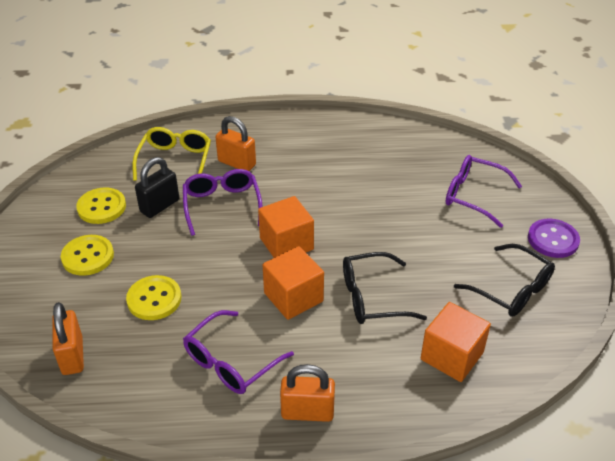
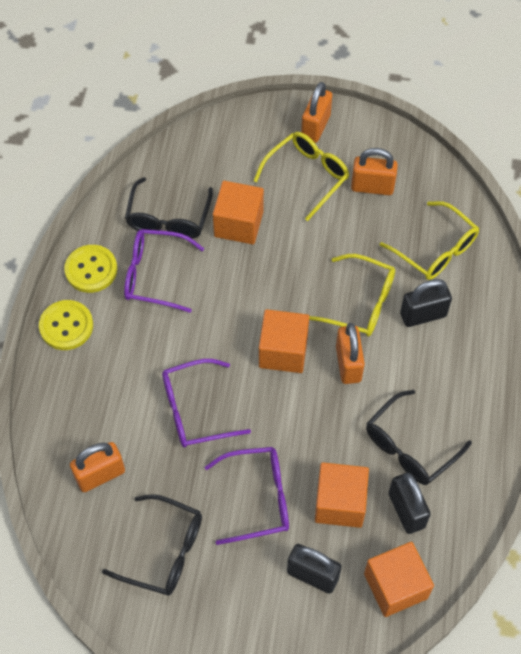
black glasses: 2 -> 3
black padlock: 1 -> 3
orange cube: 3 -> 4
orange padlock: 3 -> 4
purple button: 1 -> 0
yellow button: 3 -> 2
yellow glasses: 1 -> 3

